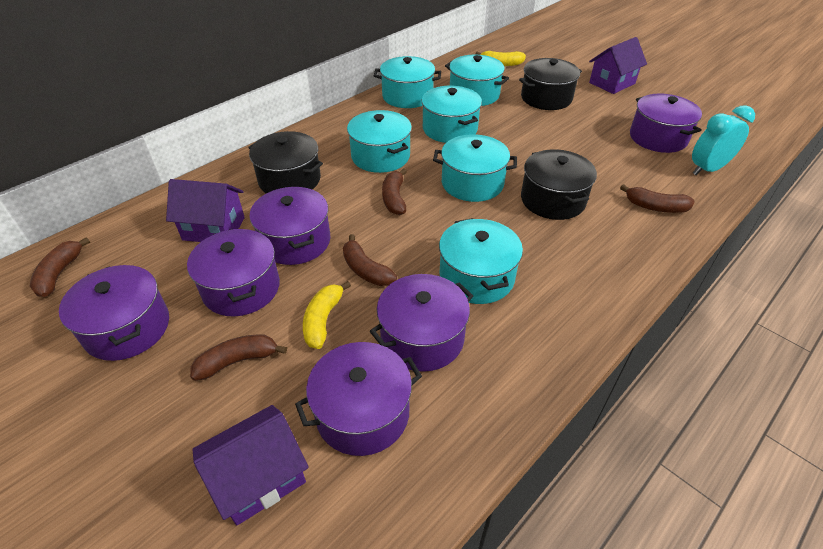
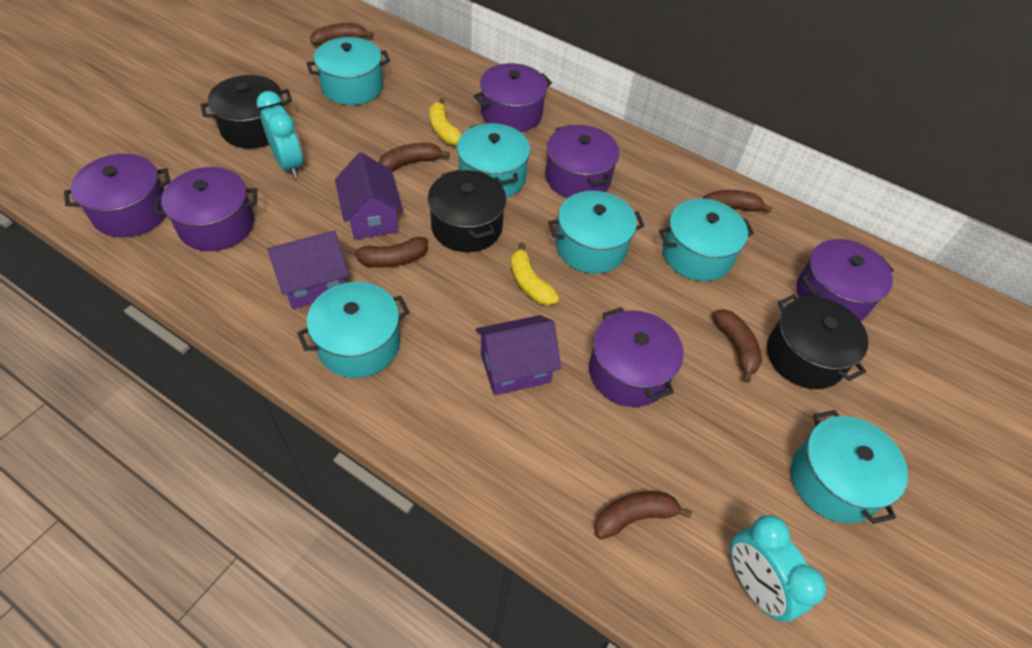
brown banana: 5 -> 6
turquoise clock: 1 -> 2

